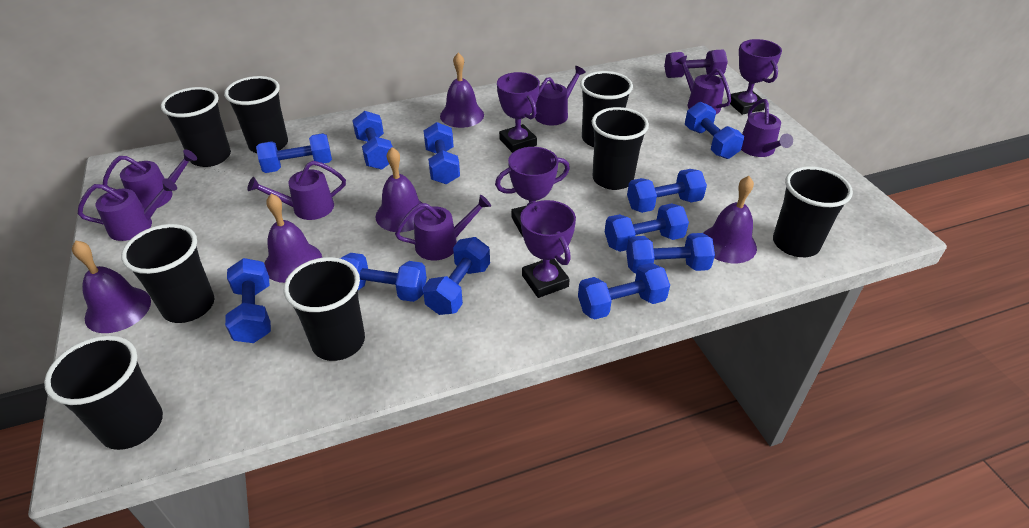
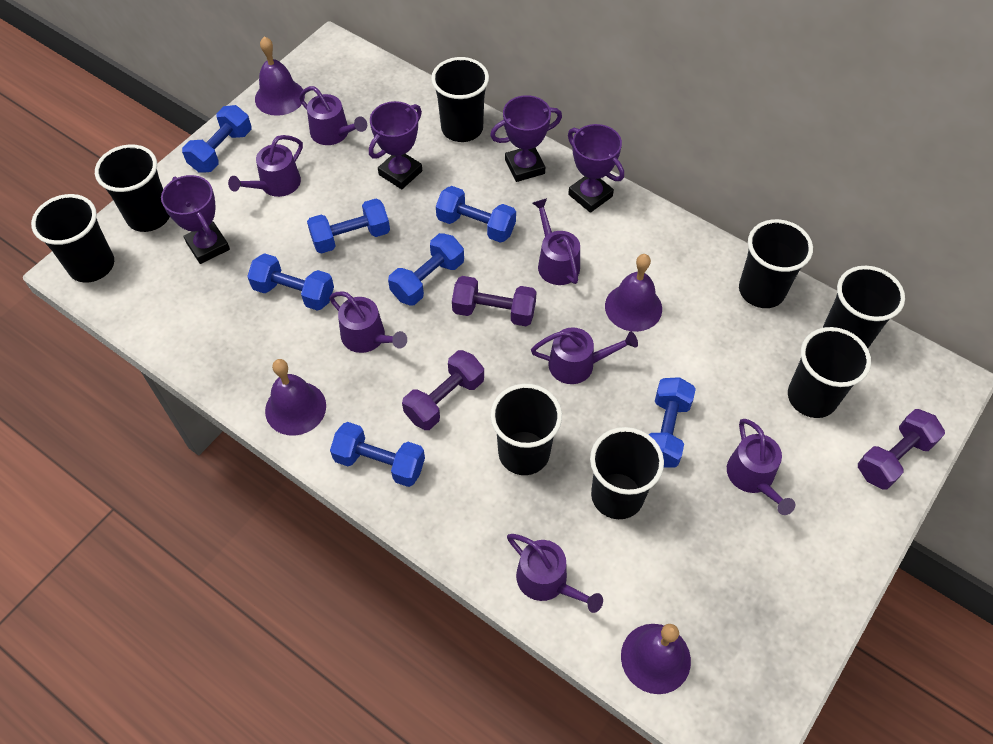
blue dumbbell: 11 -> 7
purple bell: 5 -> 4
purple dumbbell: 1 -> 3

